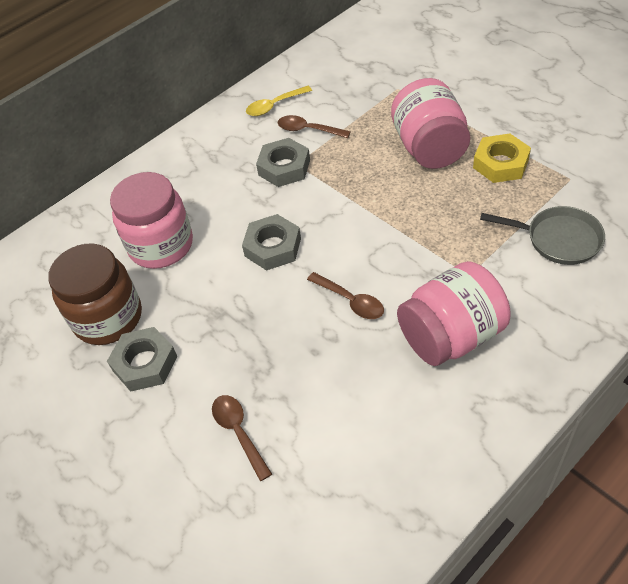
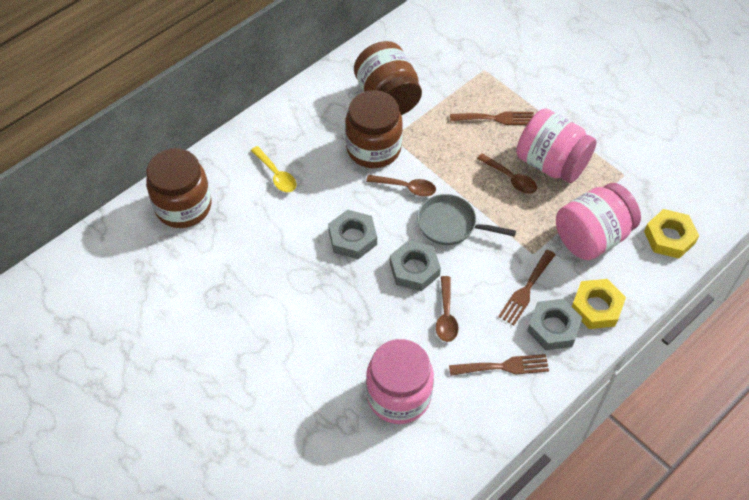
brown fork: 0 -> 3
brown jar: 1 -> 3
yellow nut: 1 -> 2

